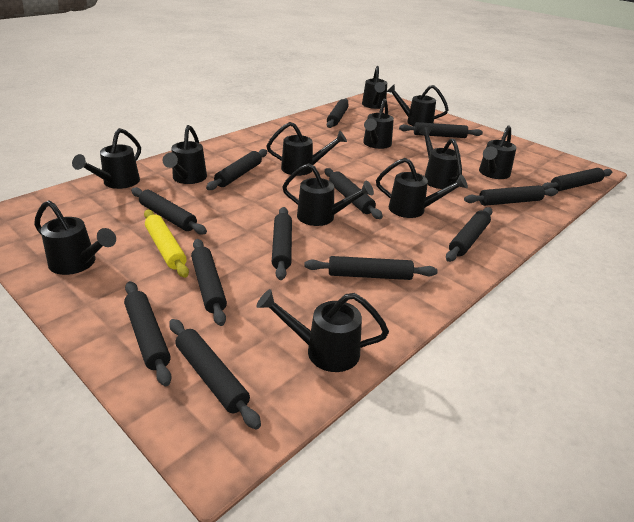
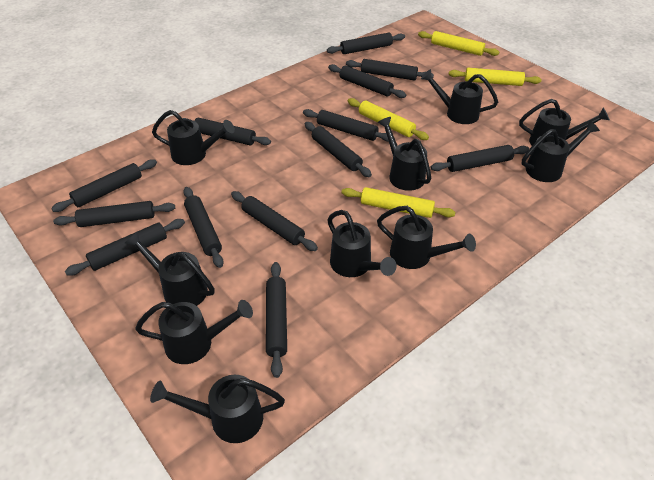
black watering can: 12 -> 10
yellow rolling pin: 1 -> 4

